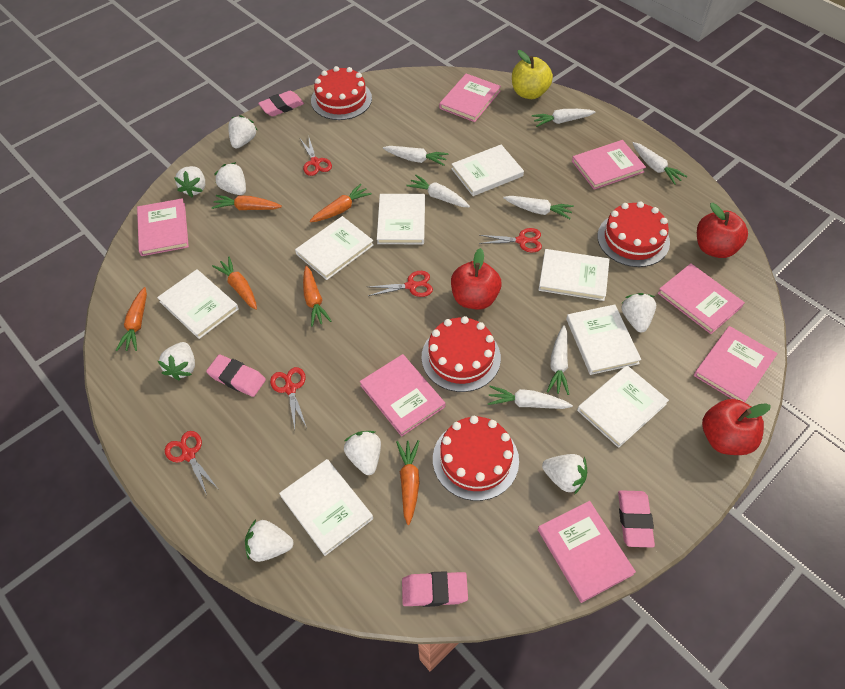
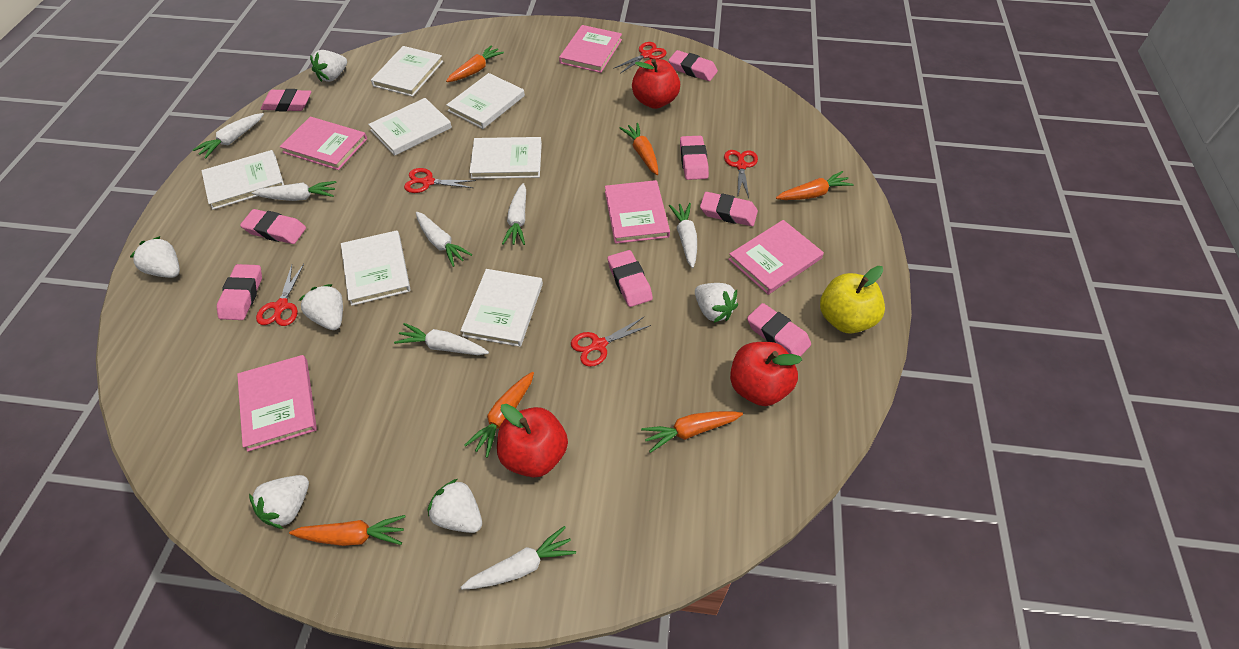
pink book: 7 -> 5
pink eraser: 4 -> 8
red cake: 4 -> 0
white book: 8 -> 7
white strawberry: 8 -> 6

